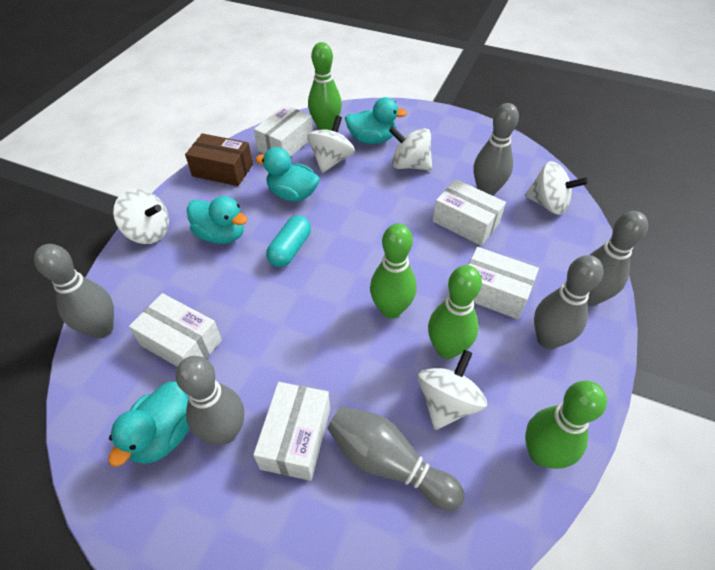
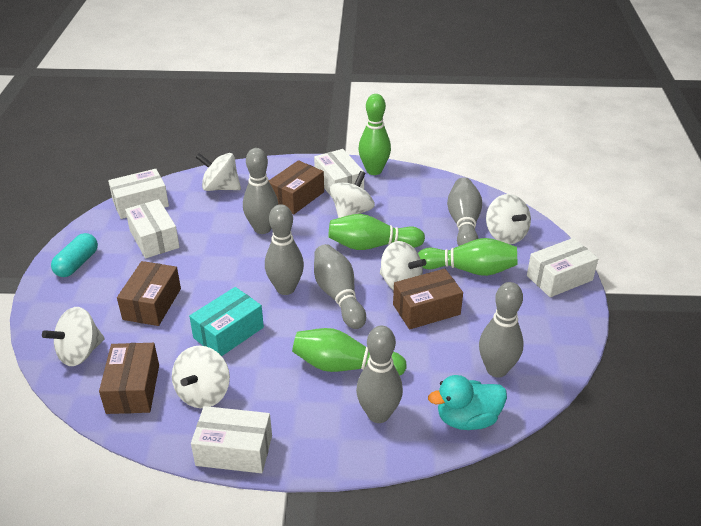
brown box: 1 -> 4
turquoise box: 0 -> 1
turquoise duck: 4 -> 1
white spinning top: 5 -> 6

